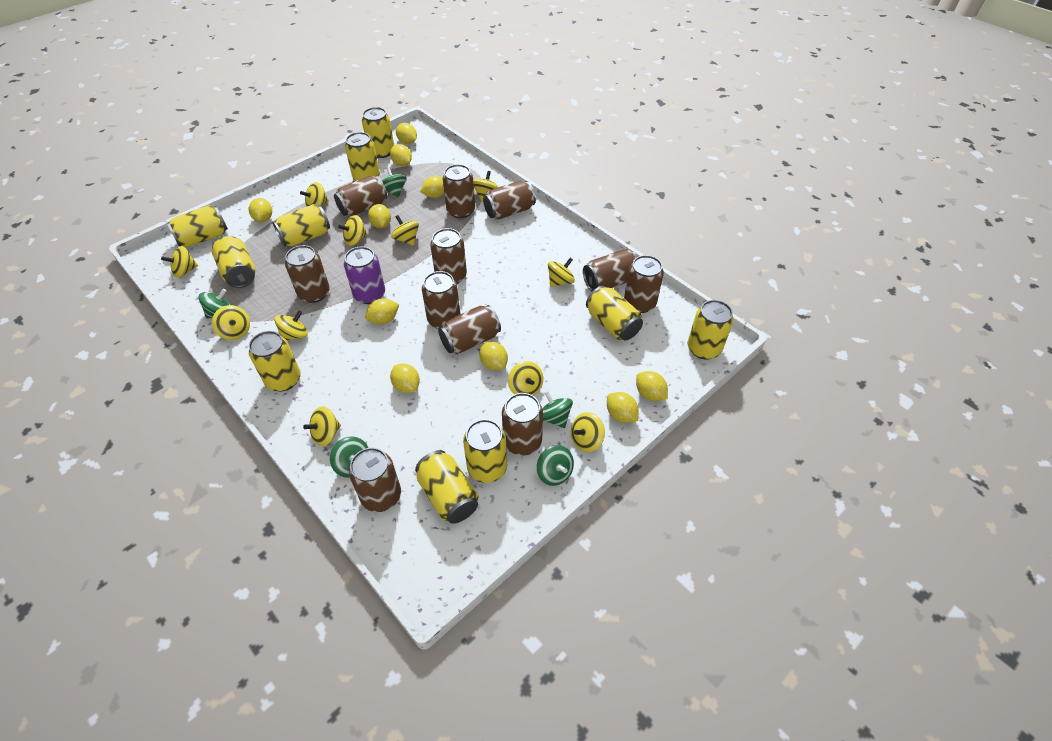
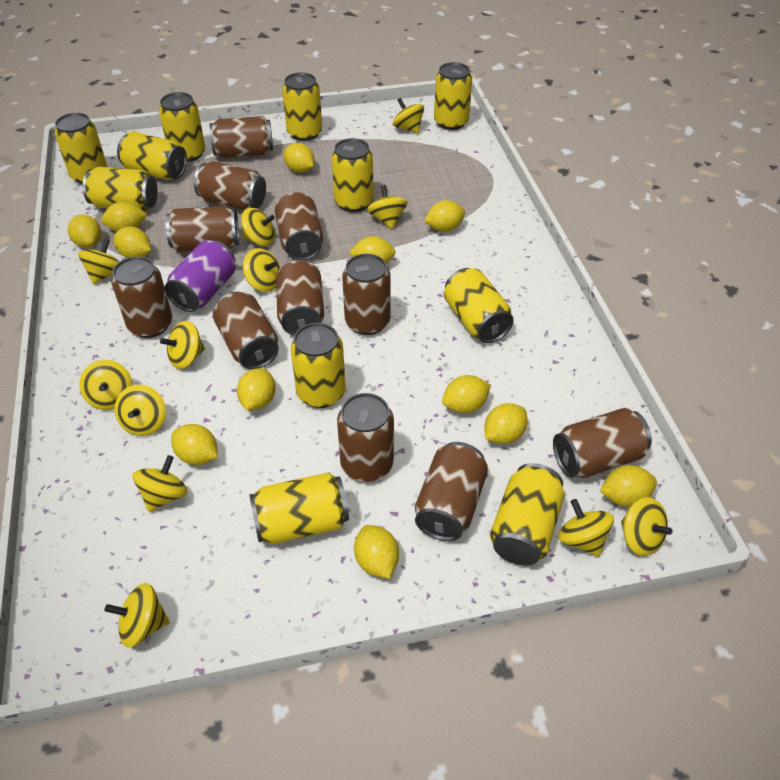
green spinning top: 5 -> 0
yellow can: 10 -> 11
yellow lemon: 10 -> 12
yellow spinning top: 11 -> 12

